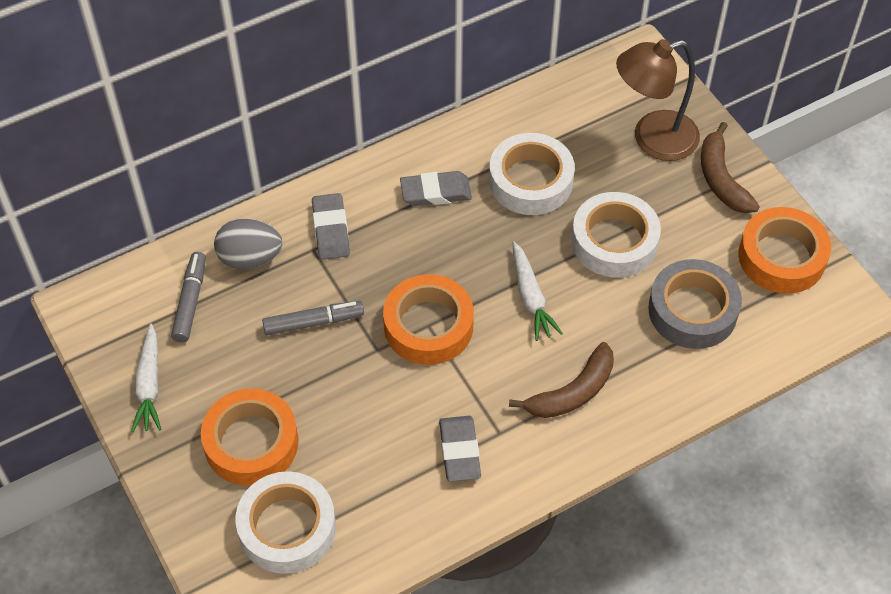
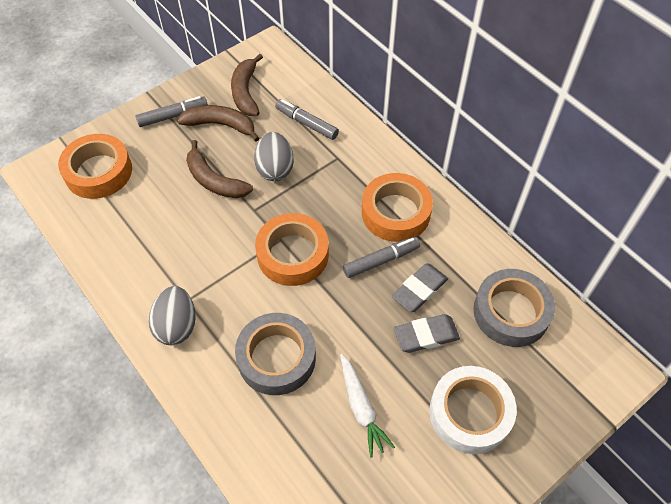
brown banana: 2 -> 3
brown lamp: 1 -> 0
grey egg: 1 -> 2
grey eraser: 3 -> 2
grey marker: 2 -> 3
grey tape: 1 -> 2
white carrot: 2 -> 1
white tape: 3 -> 1

